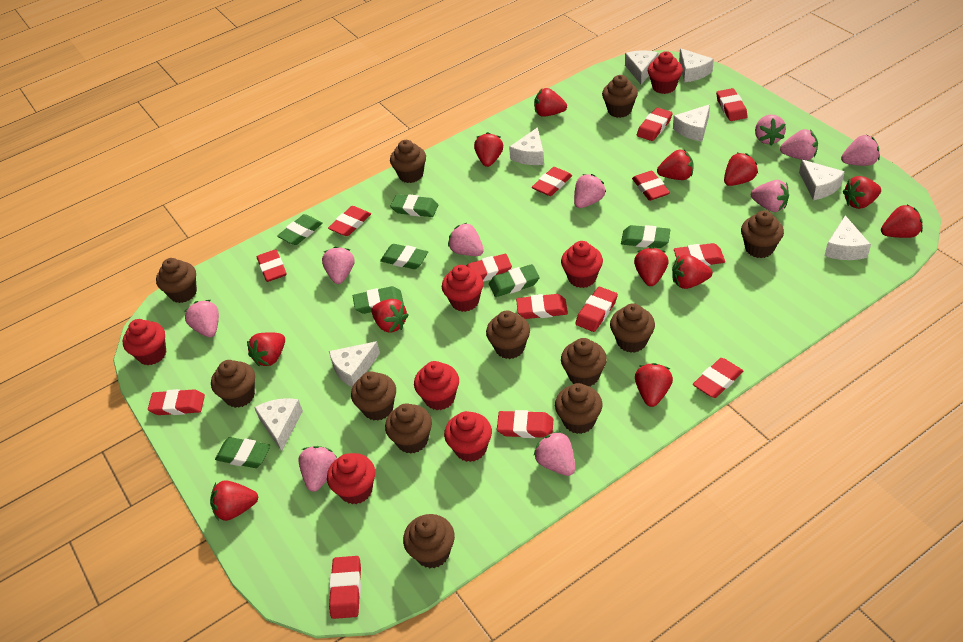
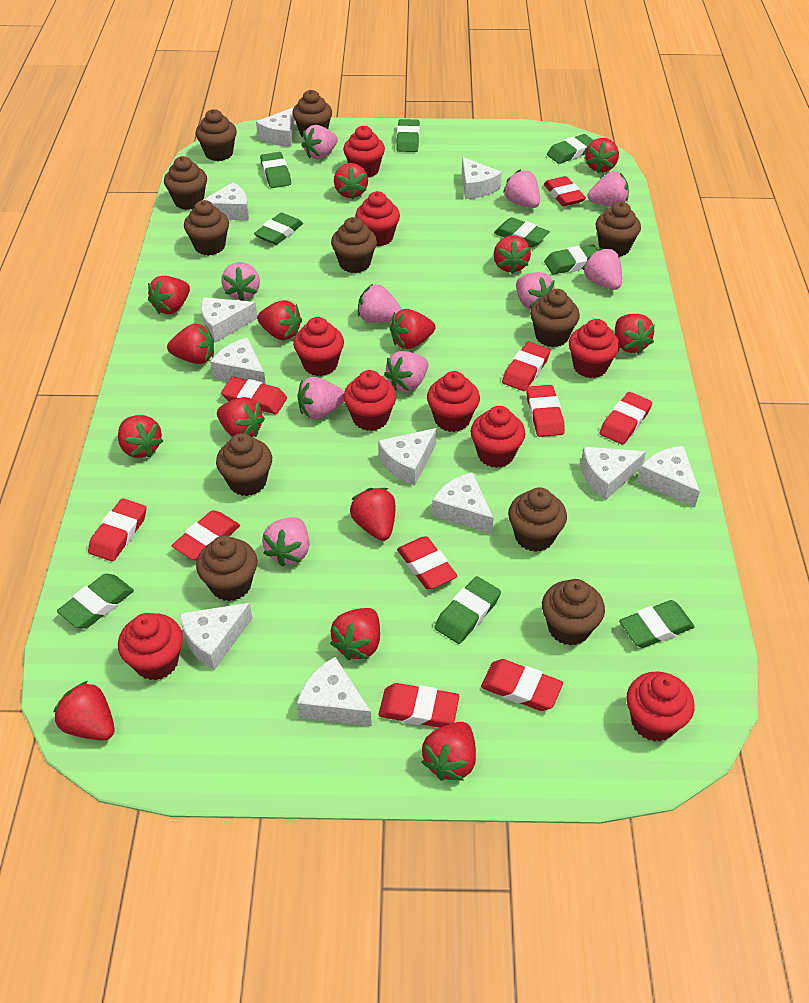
brown cupcake: 12 -> 11
green eraser: 7 -> 9
red cupcake: 7 -> 9
red eraser: 14 -> 10
red strawberry: 12 -> 14
white cheese: 8 -> 11

